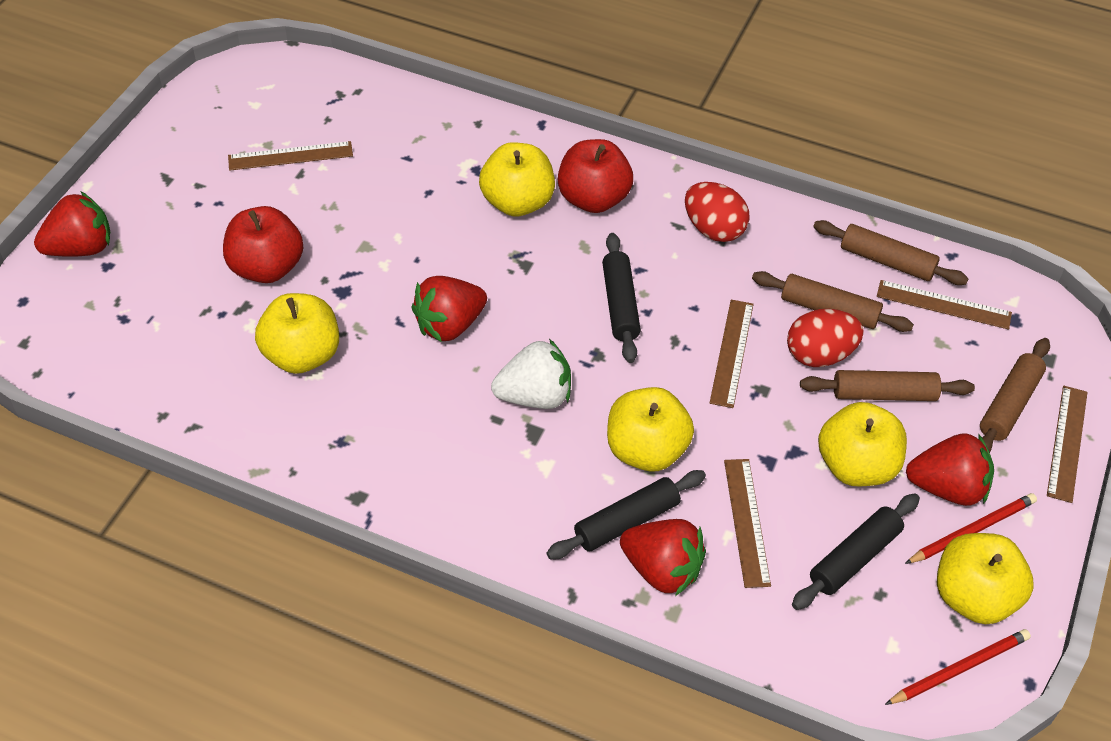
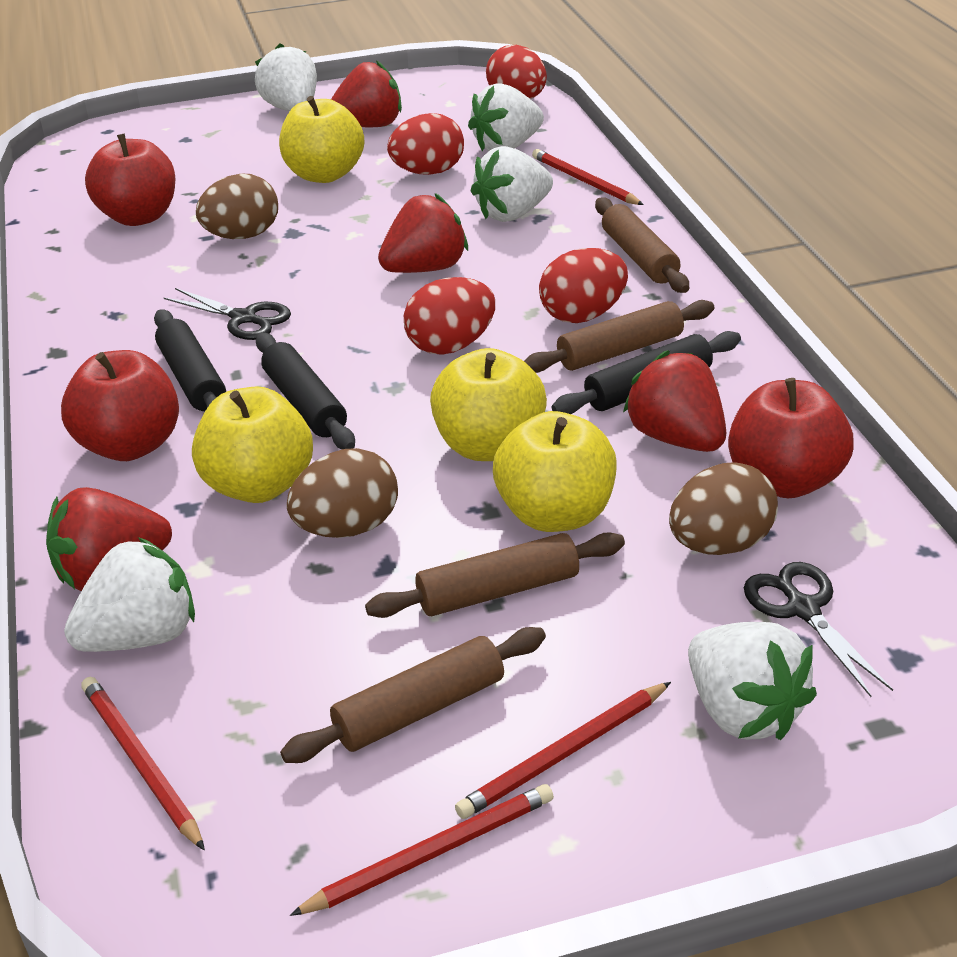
black scissors: 0 -> 2
brown egg: 0 -> 3
brown ruler: 5 -> 0
red apple: 2 -> 3
red egg: 2 -> 4
red pencil: 2 -> 4
white strawberry: 1 -> 5
yellow apple: 5 -> 4

